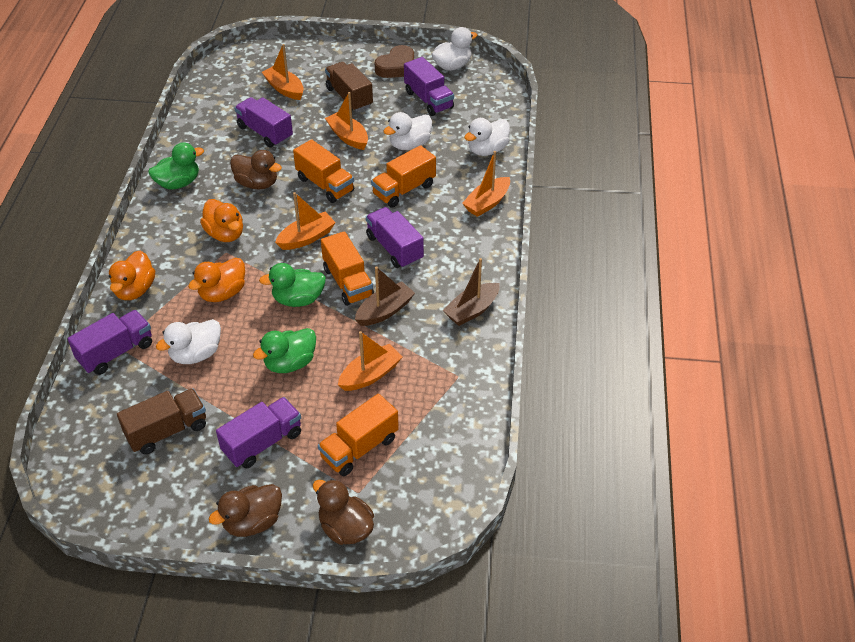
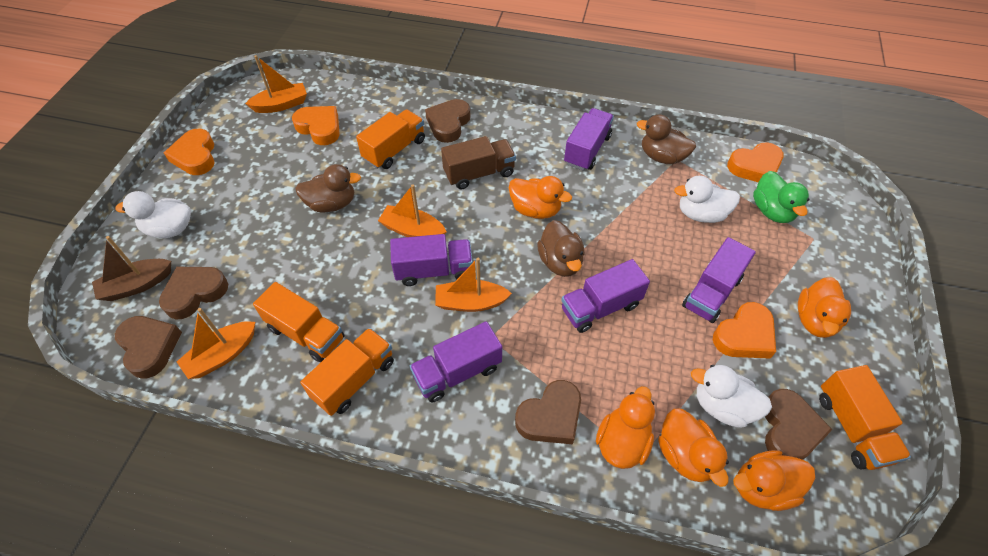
brown boat: 2 -> 1
brown heart: 1 -> 5
brown truck: 2 -> 1
green duck: 3 -> 1
orange boat: 5 -> 4
orange duck: 3 -> 5
orange heart: 0 -> 4
white duck: 4 -> 3

